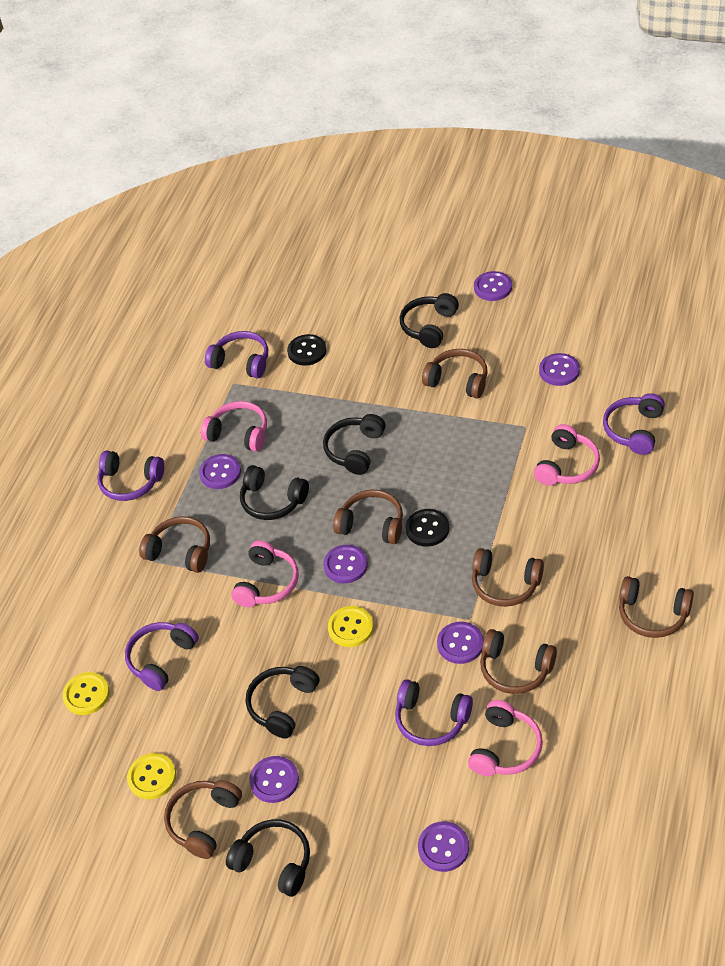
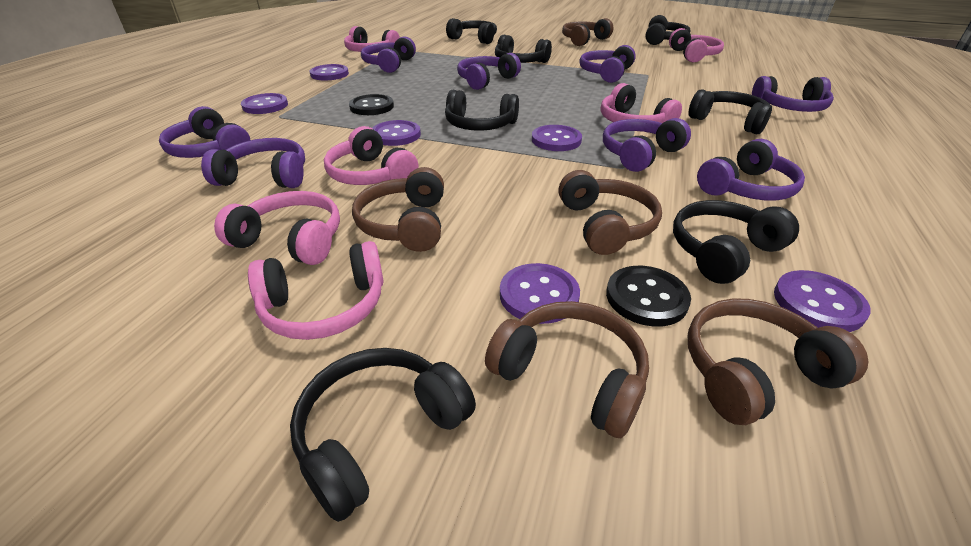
black headphones: 5 -> 7
brown headphones: 7 -> 5
pink headphones: 4 -> 6
purple button: 7 -> 6
purple headphones: 5 -> 8
yellow button: 3 -> 0

